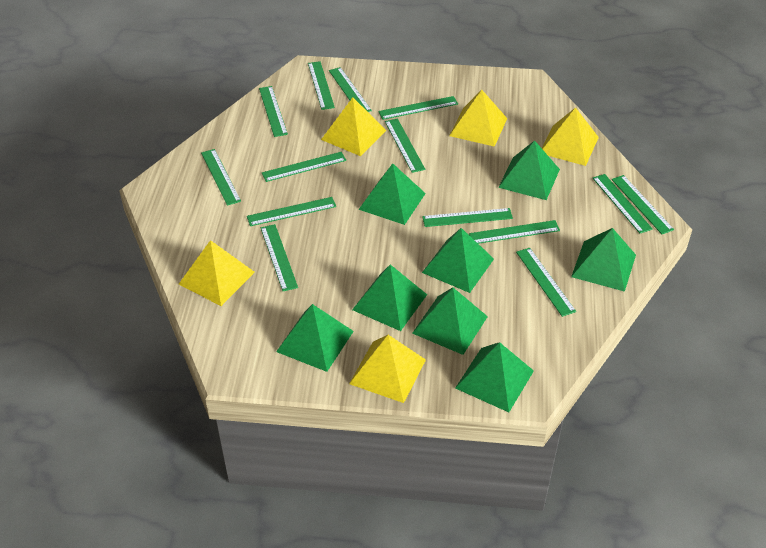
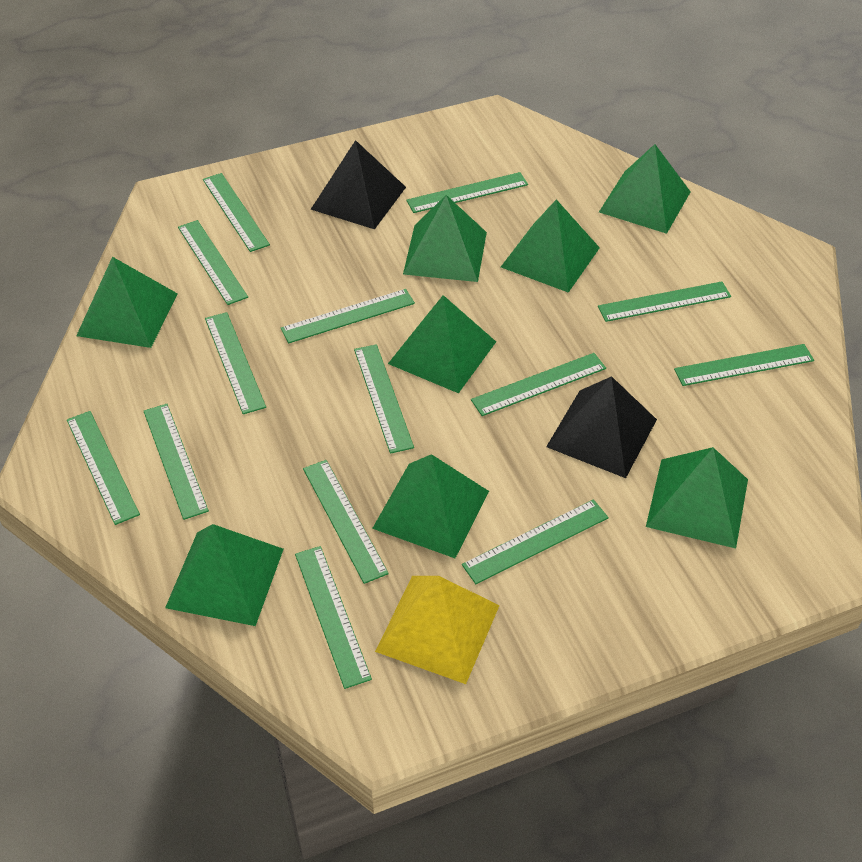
black pyramid: 0 -> 2
yellow pyramid: 5 -> 1

